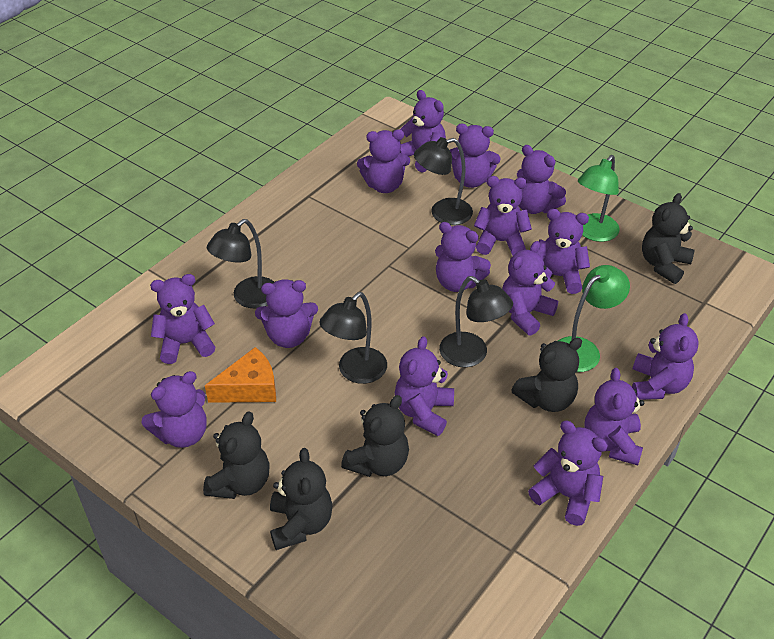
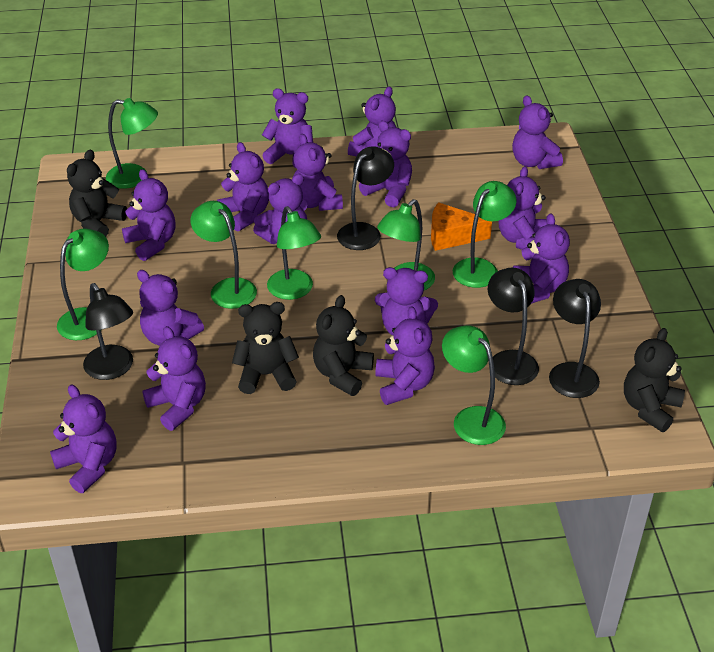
black teddy bear: 5 -> 4
green lamp: 2 -> 7

